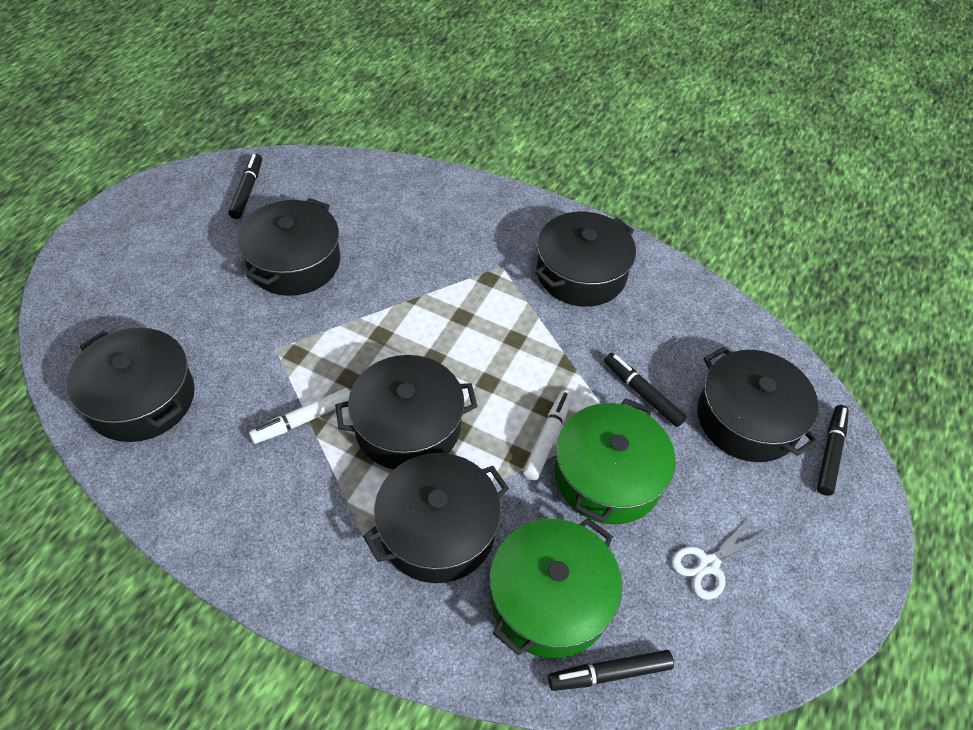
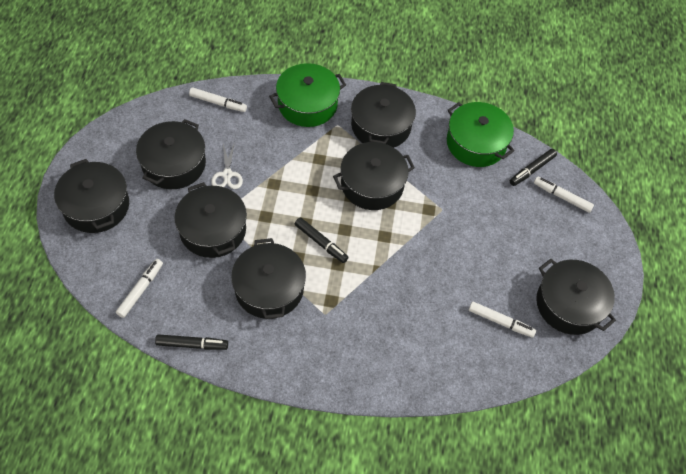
black marker: 4 -> 3
black pot: 6 -> 7
white marker: 2 -> 4

